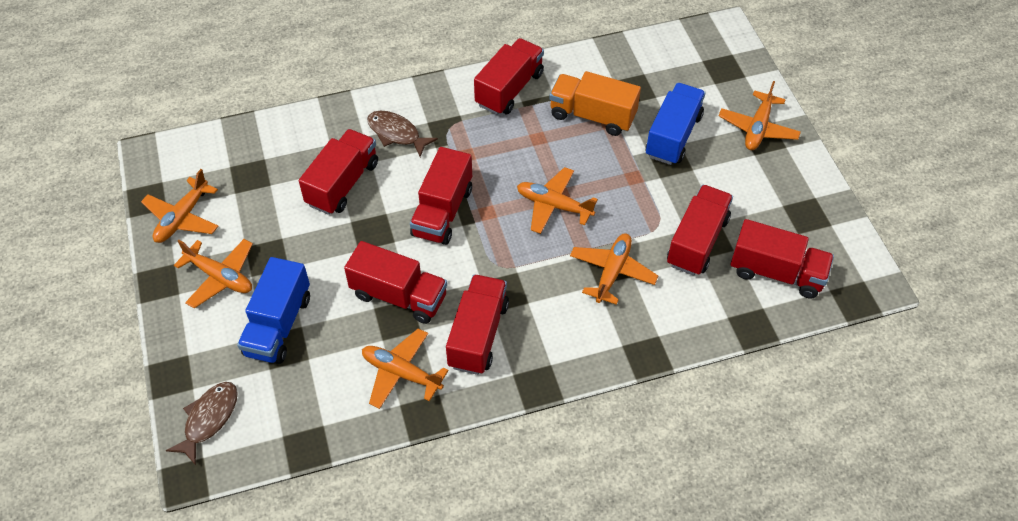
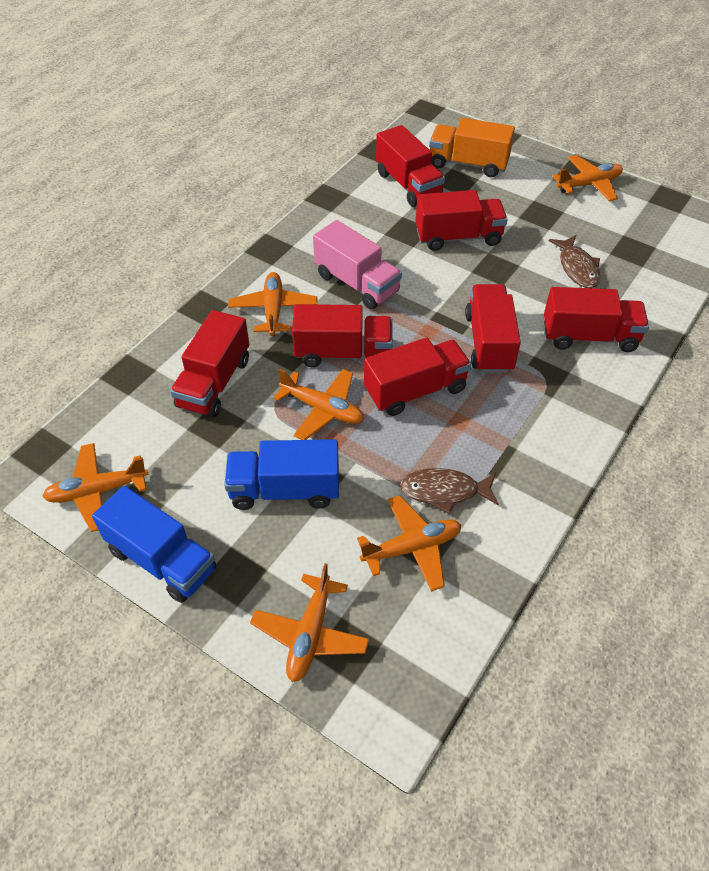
pink truck: 0 -> 1

